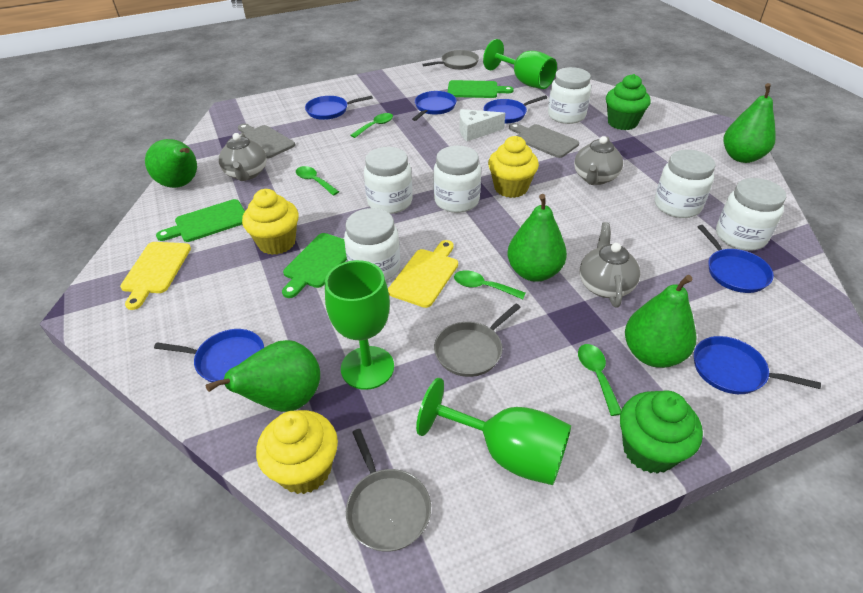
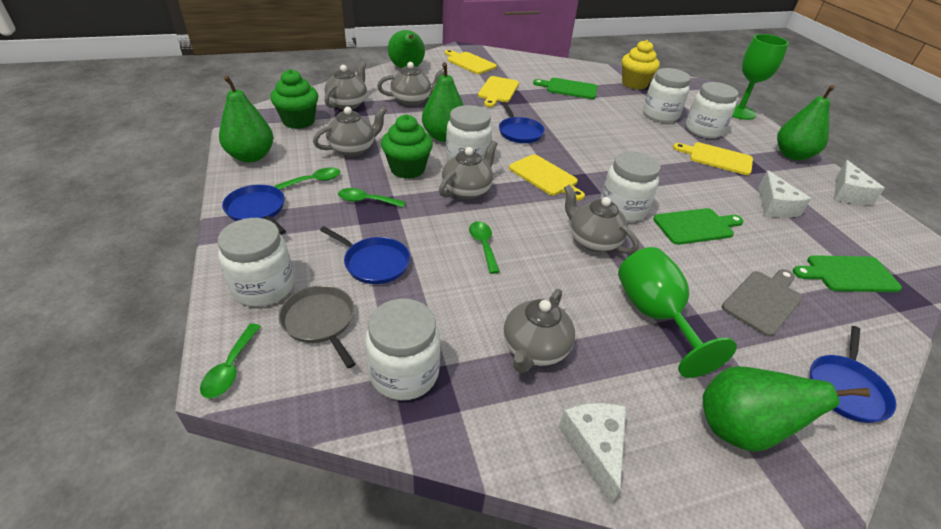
blue pan: 6 -> 4
green goblet: 3 -> 2
grey cutting board: 2 -> 1
grey pan: 3 -> 1
grey teapot: 3 -> 6
white cheese: 1 -> 3
yellow cupcake: 3 -> 1
yellow cutting board: 2 -> 4

